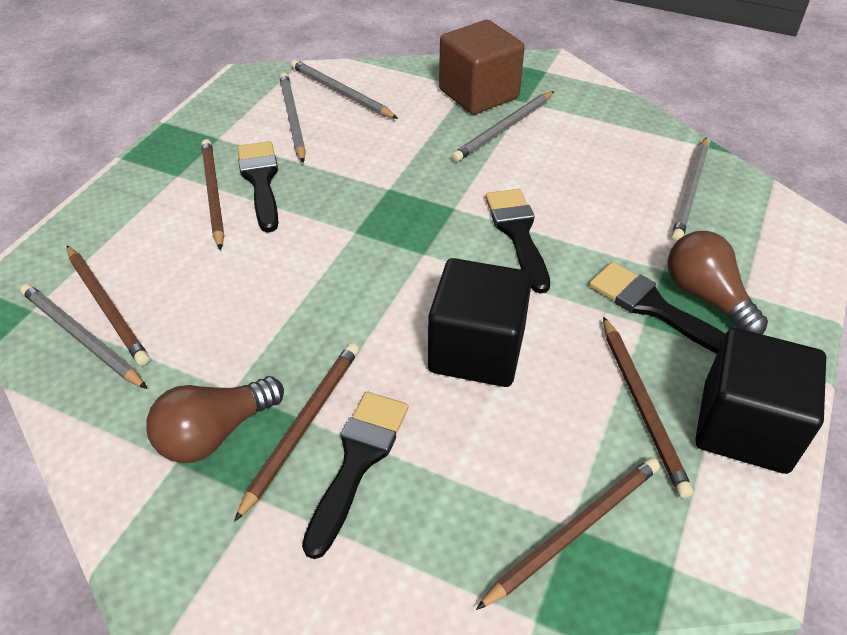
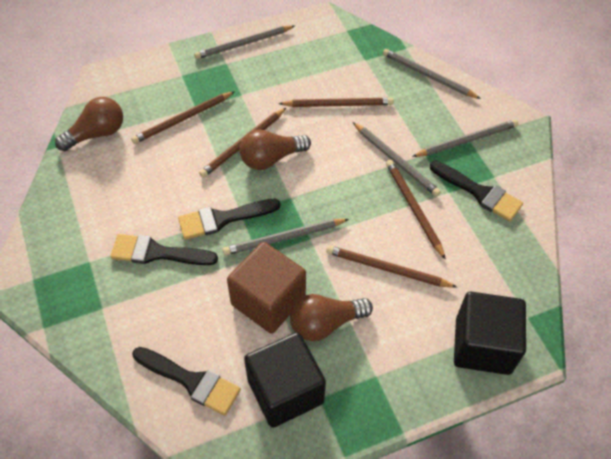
brown light bulb: 2 -> 3

